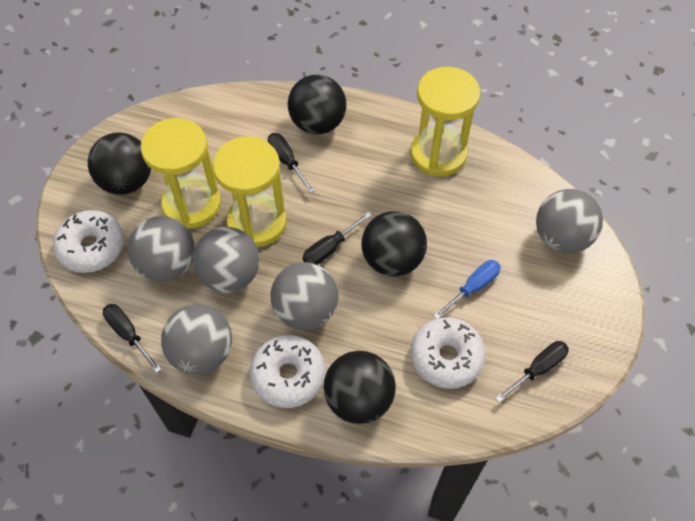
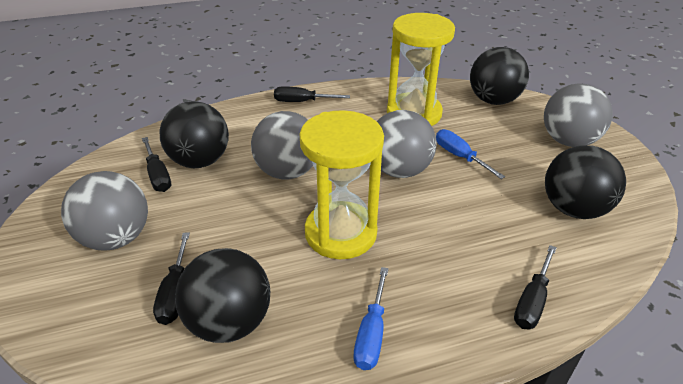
blue screwdriver: 1 -> 2
grey ball: 5 -> 4
white donut: 3 -> 0
yellow hourglass: 3 -> 2

